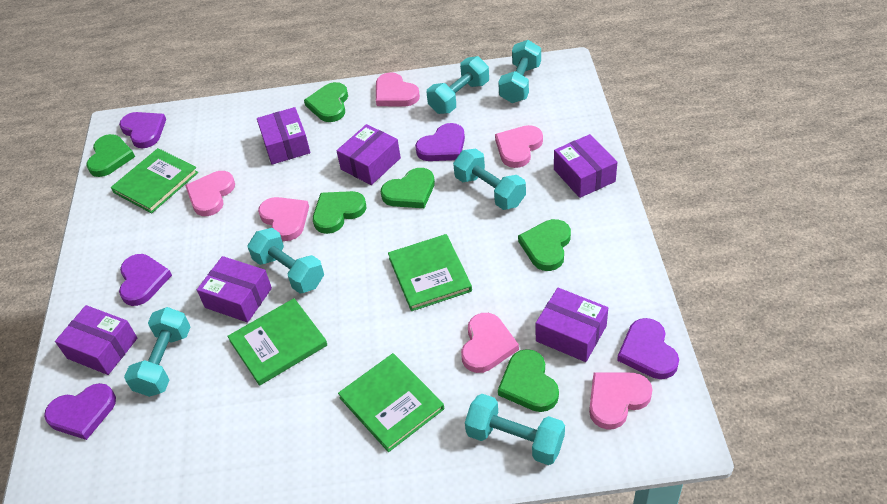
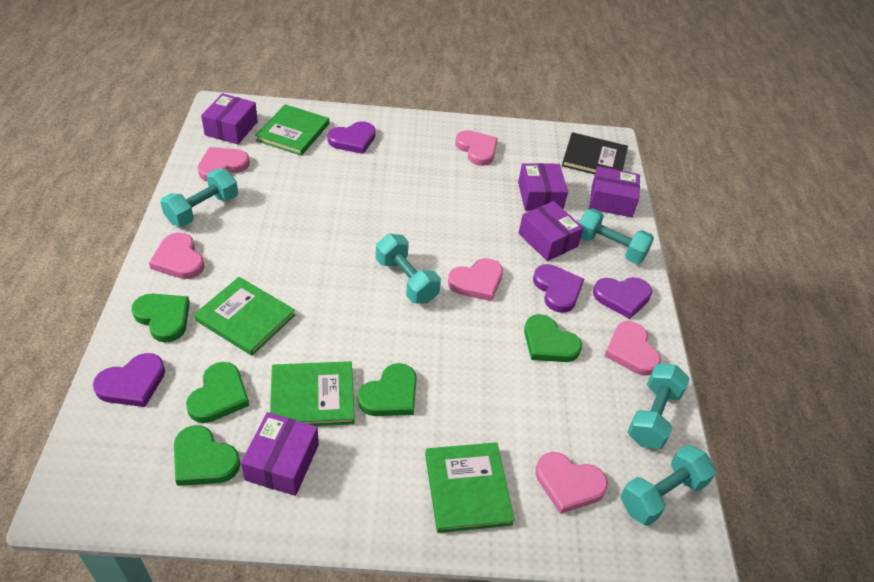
black book: 0 -> 1
green heart: 6 -> 5
purple box: 6 -> 5
purple heart: 5 -> 4
turquoise dumbbell: 6 -> 5

